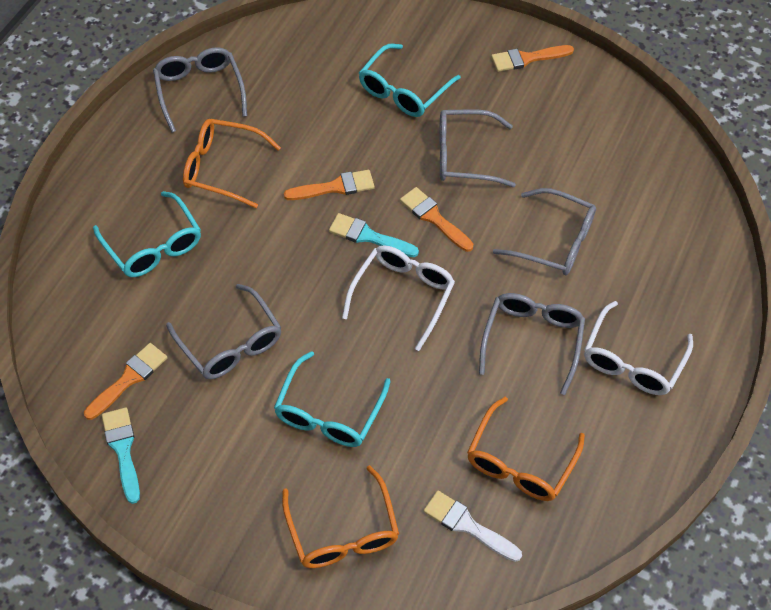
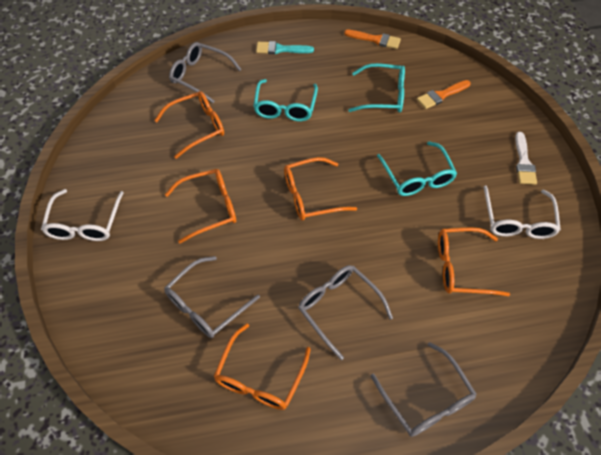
grey glasses: 5 -> 4
orange brush: 4 -> 2
orange glasses: 3 -> 5
turquoise brush: 2 -> 1

